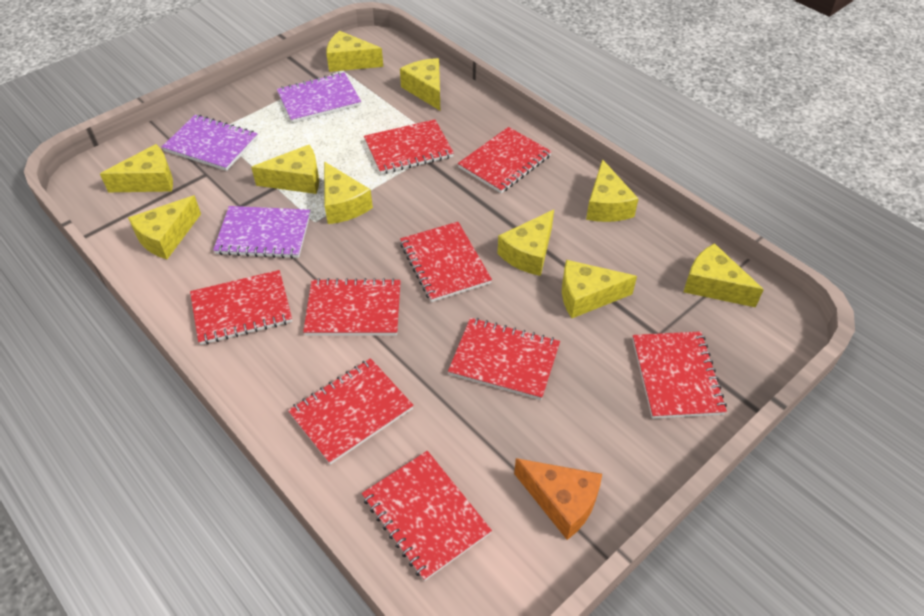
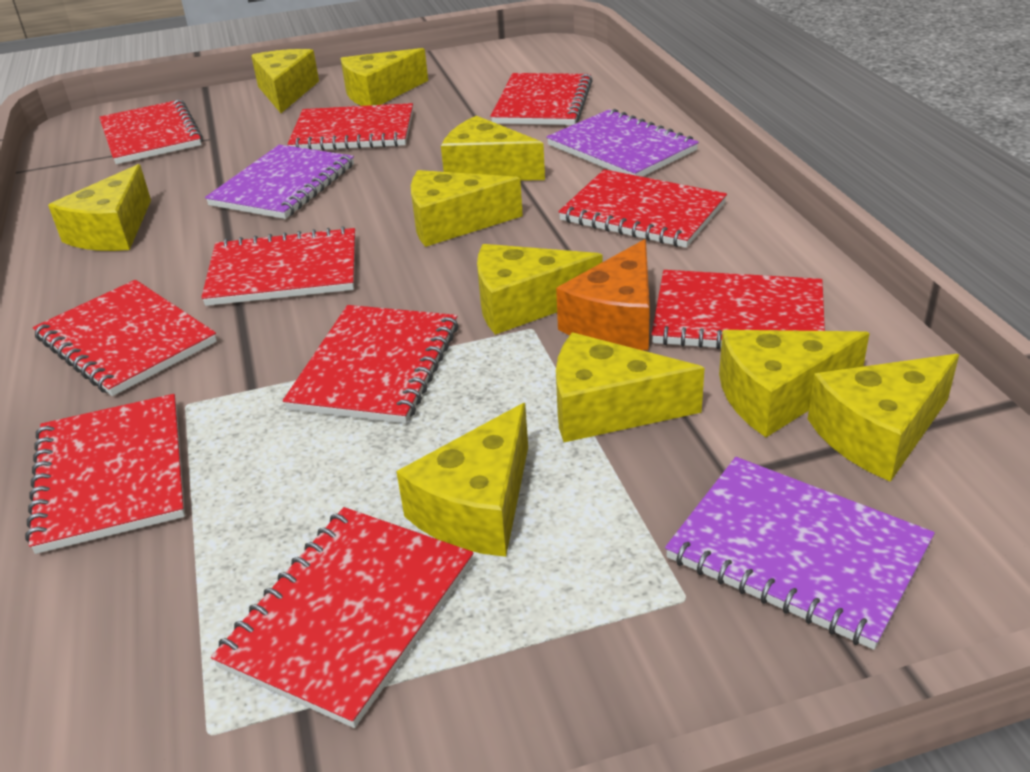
red notebook: 9 -> 10

